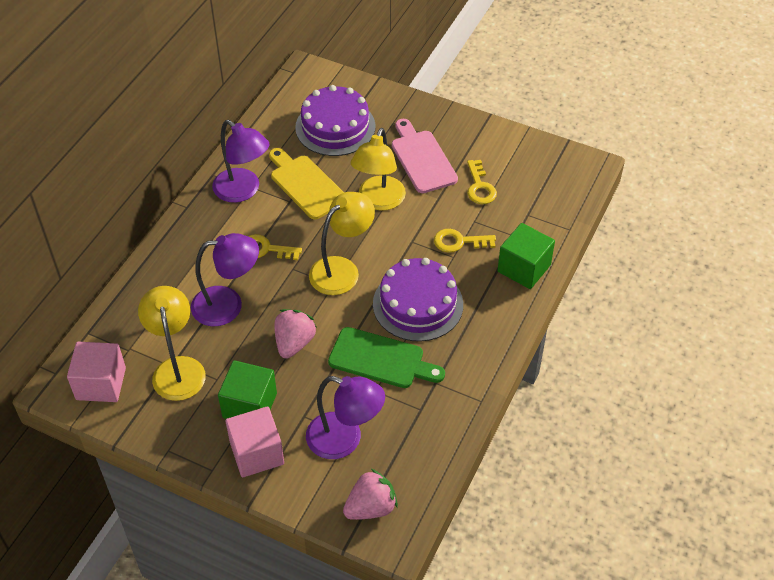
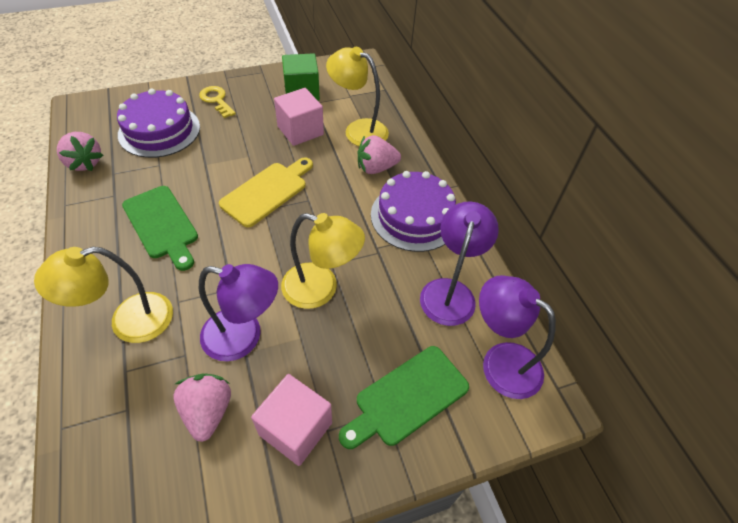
green cube: 2 -> 1
green cutting board: 1 -> 2
pink cutting board: 1 -> 0
pink strawberry: 2 -> 3
yellow key: 3 -> 1

